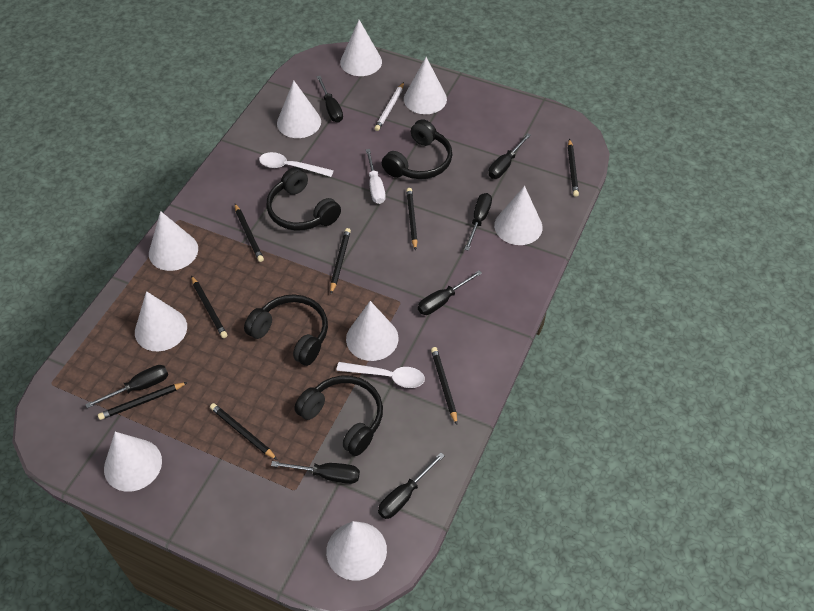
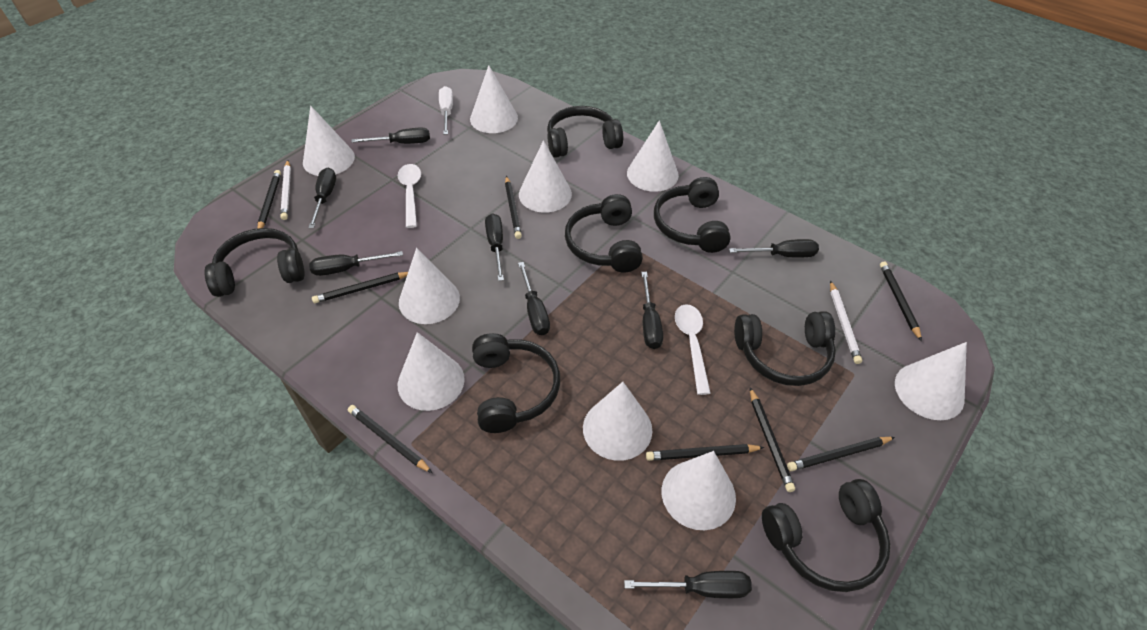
black headphones: 4 -> 7
black screwdriver: 7 -> 8
white pencil: 1 -> 2

